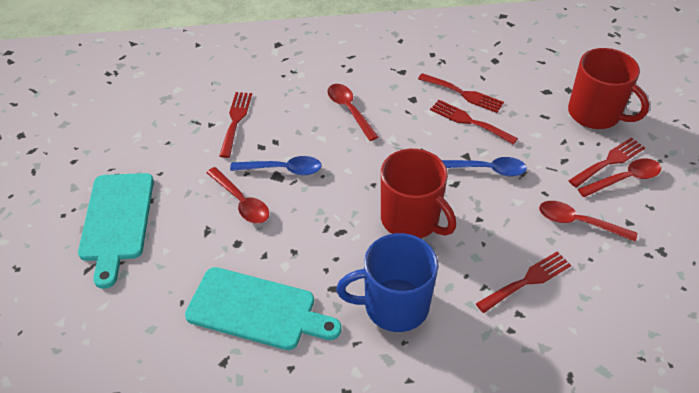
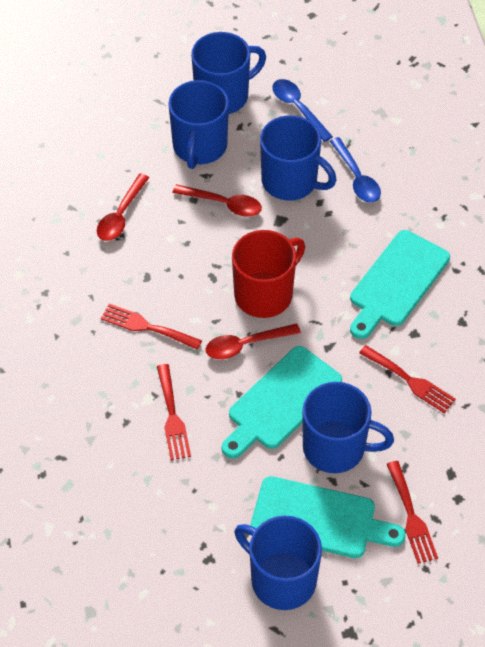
blue mug: 1 -> 5
red fork: 5 -> 4
red mug: 2 -> 1
red spoon: 4 -> 3
turquoise cutting board: 2 -> 3

